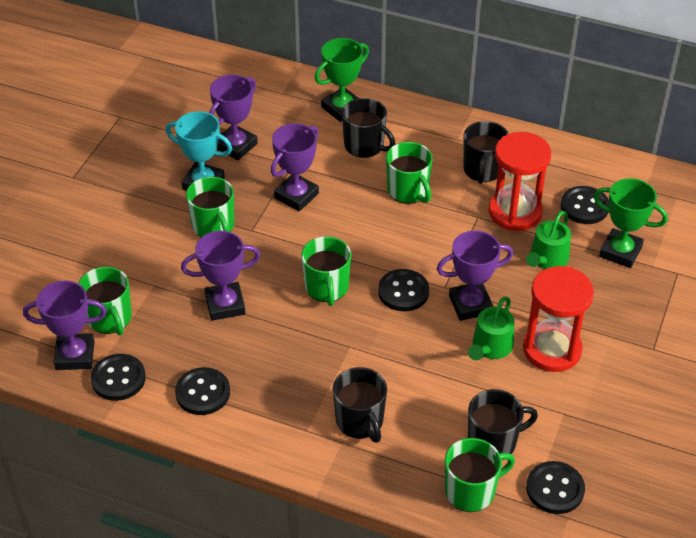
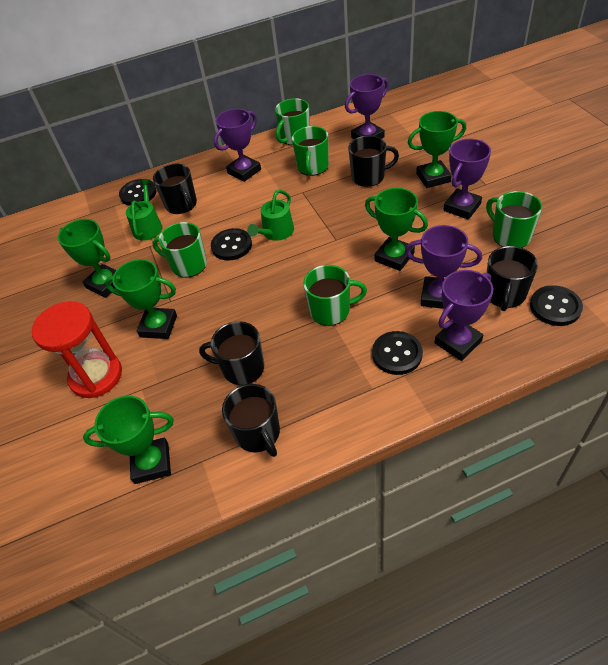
black button: 5 -> 4
black mug: 4 -> 5
green trophy: 2 -> 5
red hourglass: 2 -> 1
turquoise trophy: 1 -> 0

